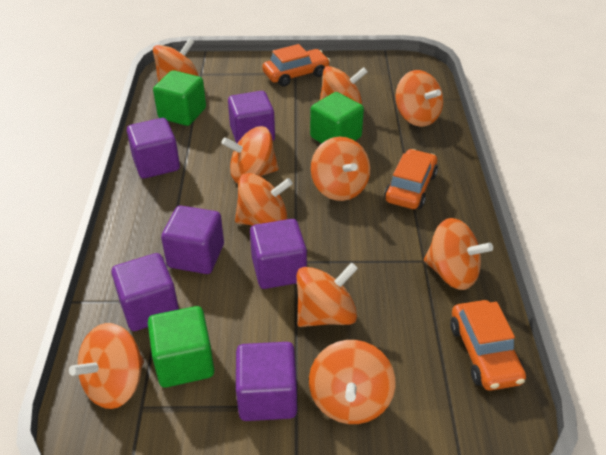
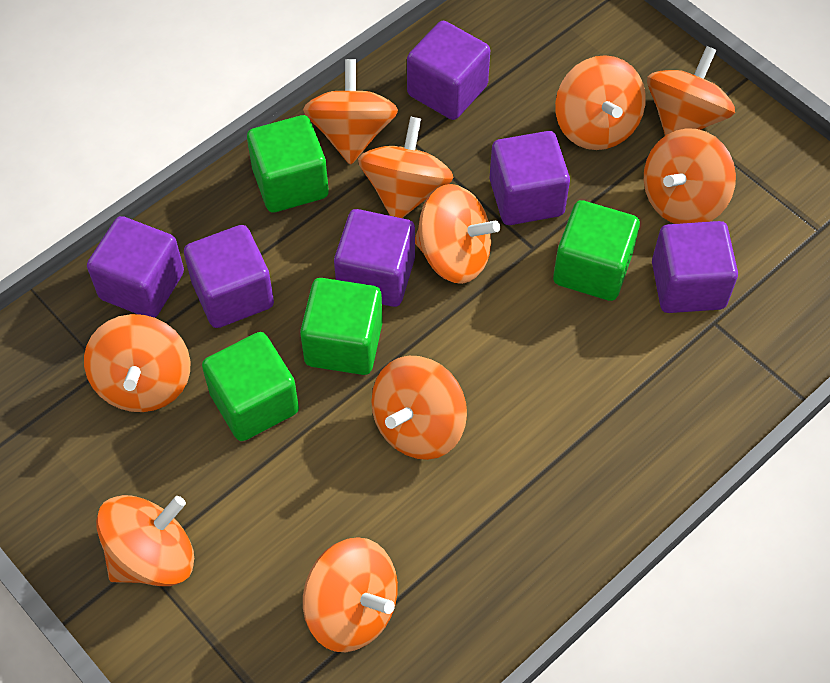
green cube: 3 -> 4
orange car: 3 -> 0

